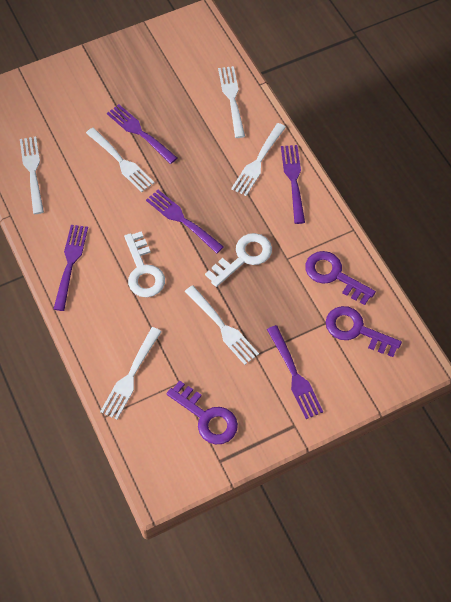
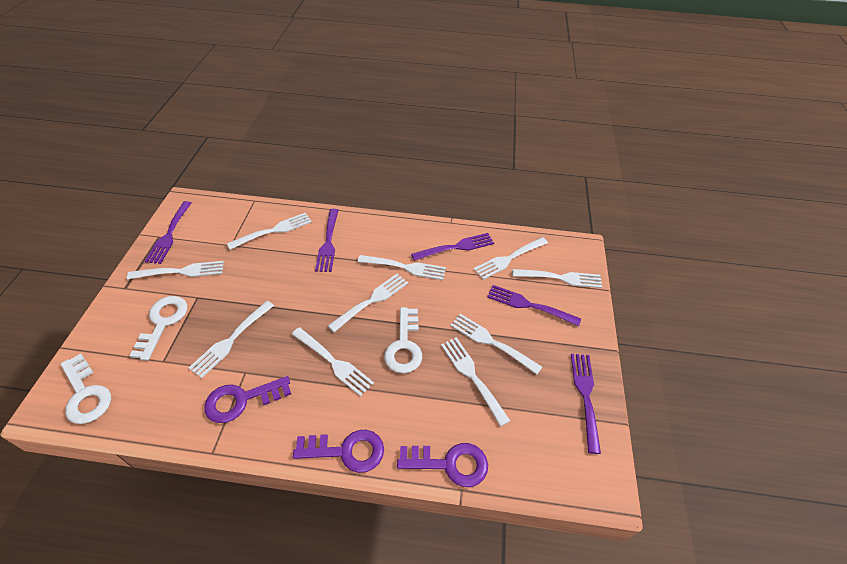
white fork: 6 -> 10
white key: 2 -> 3

